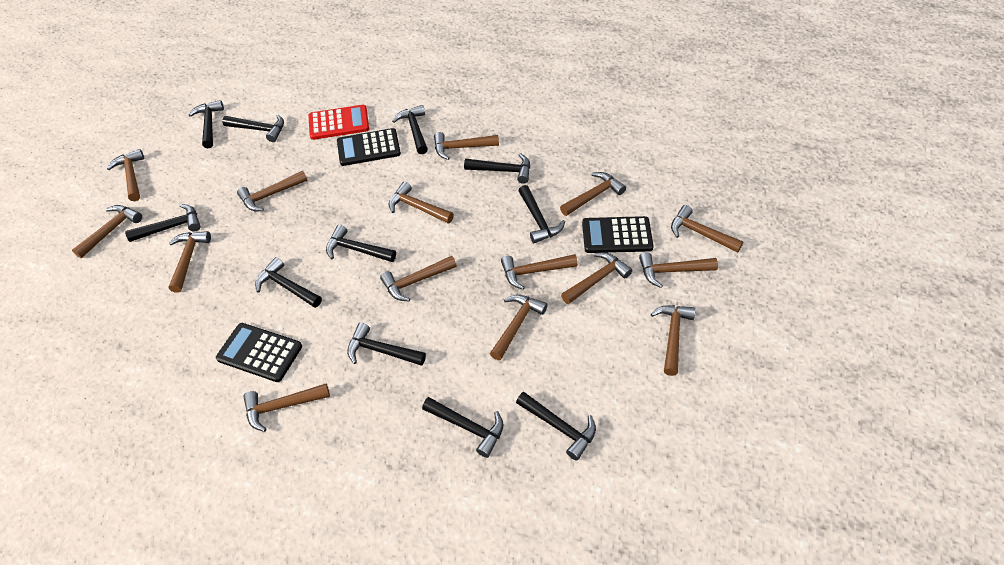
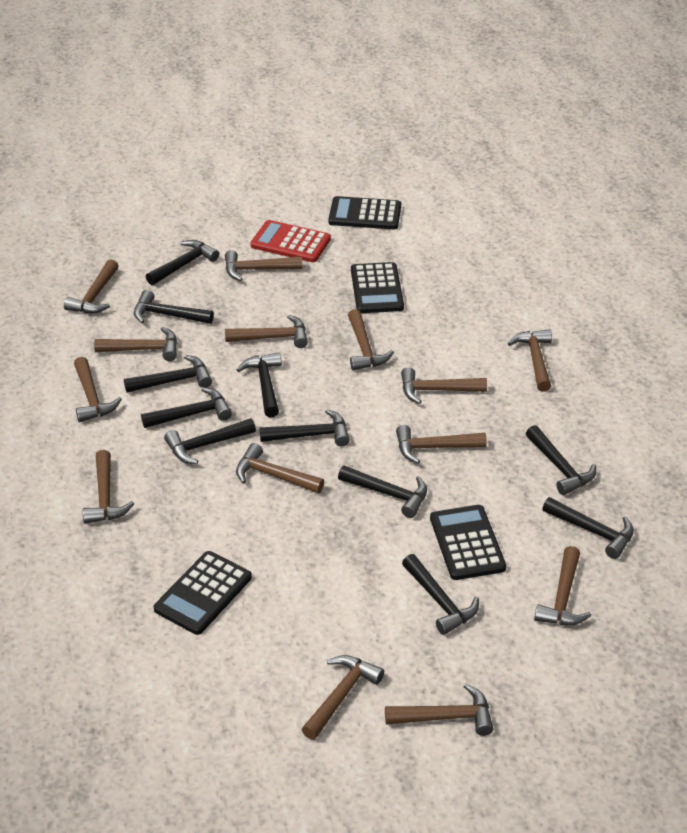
black calculator: 3 -> 4
brown hammer: 15 -> 14

